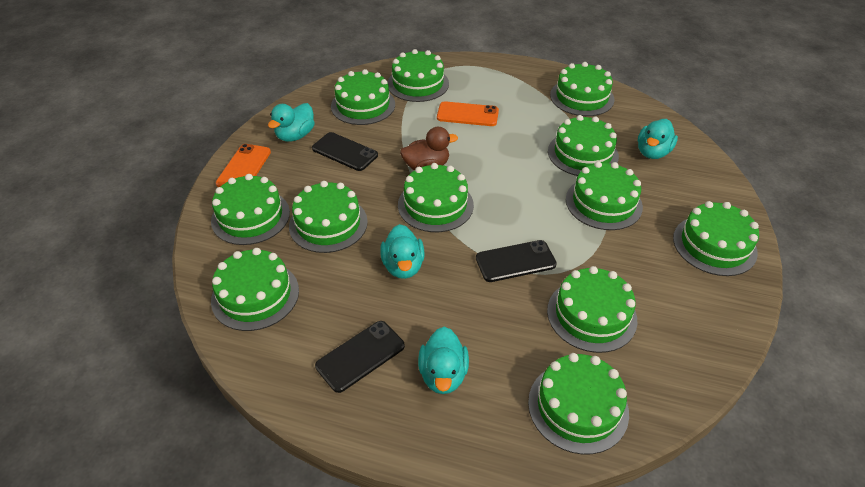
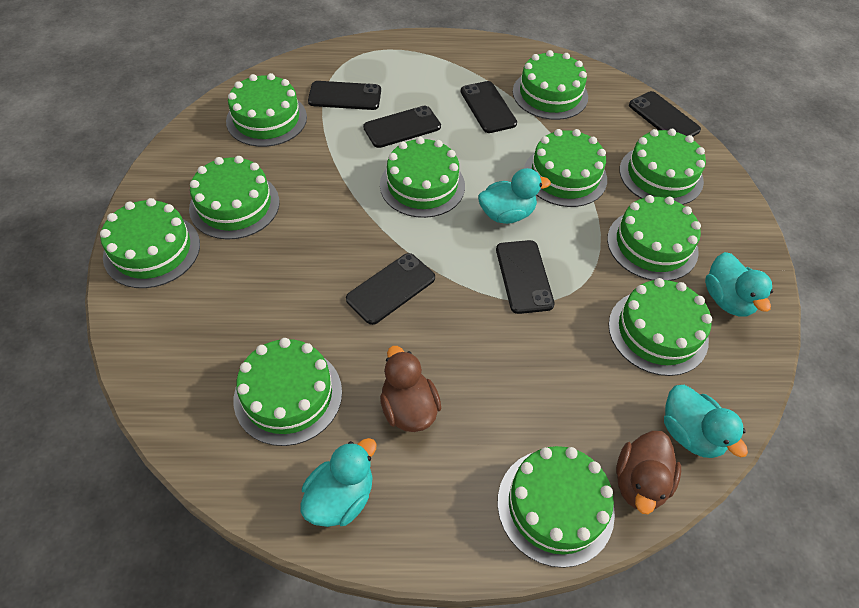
black phone: 3 -> 6
brown duck: 1 -> 2
green cake: 12 -> 11
orange phone: 2 -> 0

